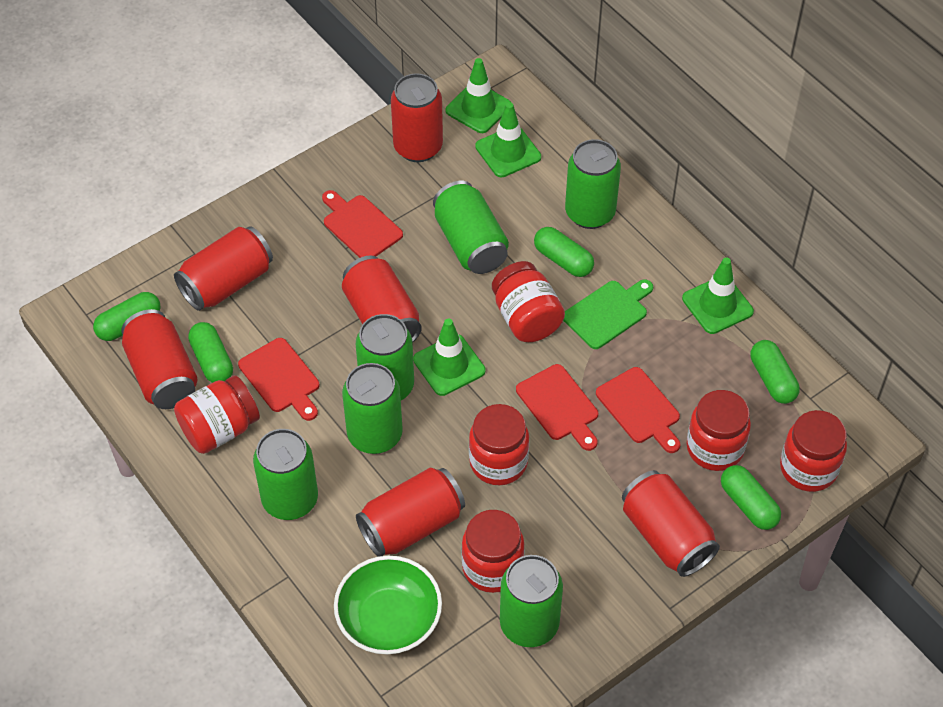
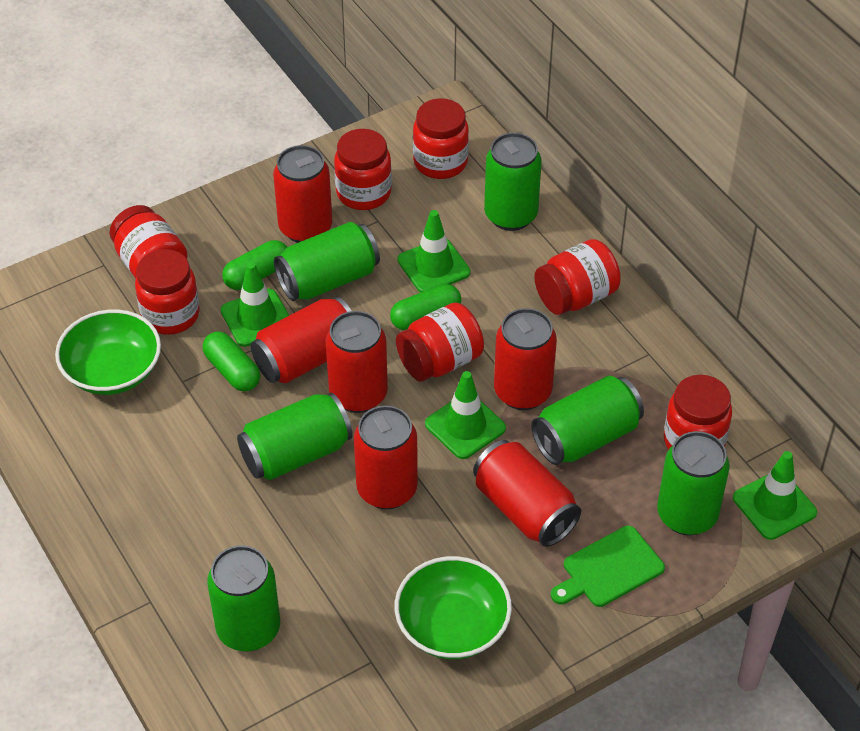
green bowl: 1 -> 2
green capsule: 5 -> 3
red cutting board: 4 -> 0
red jar: 6 -> 7

